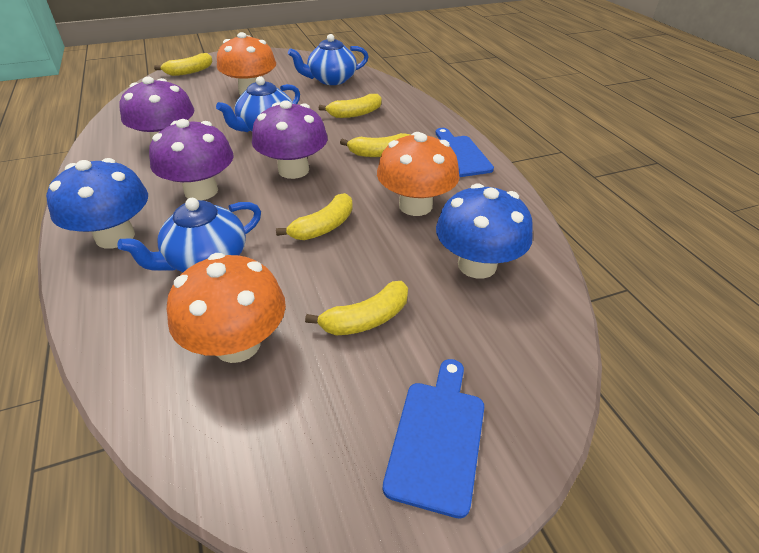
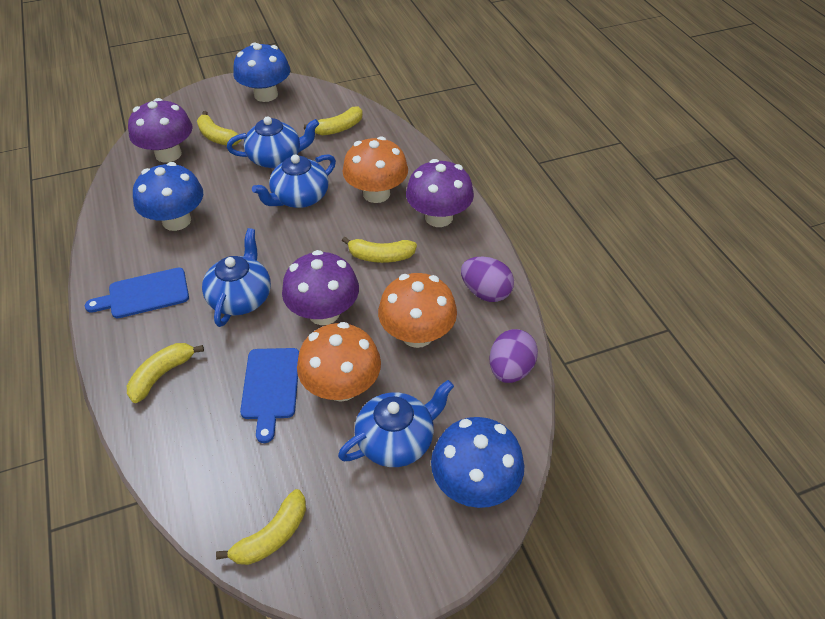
blue mushroom: 2 -> 3
blue teapot: 3 -> 4
purple egg: 0 -> 2

